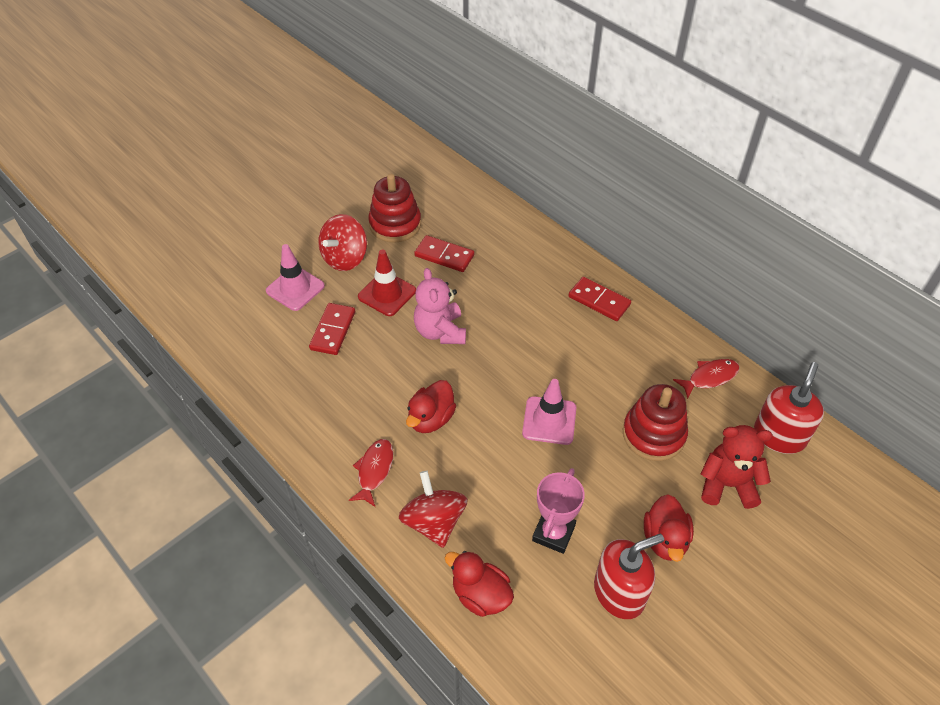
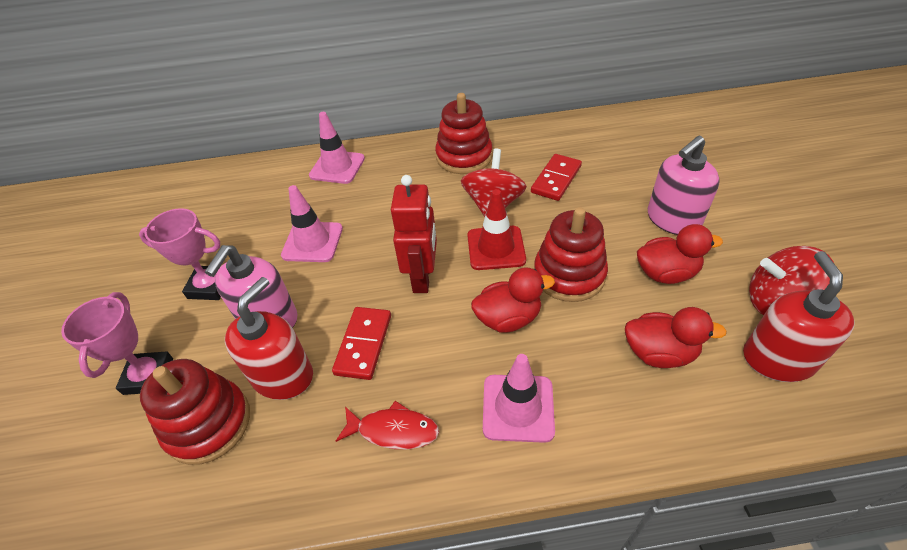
pink soap dispenser: 0 -> 2
pink teddy bear: 1 -> 0
pink traffic cone: 2 -> 3
pink trophy: 1 -> 2
red domino: 3 -> 2
red fish: 2 -> 1
red robot: 0 -> 1
red stacking toy: 2 -> 3
red teddy bear: 1 -> 0

